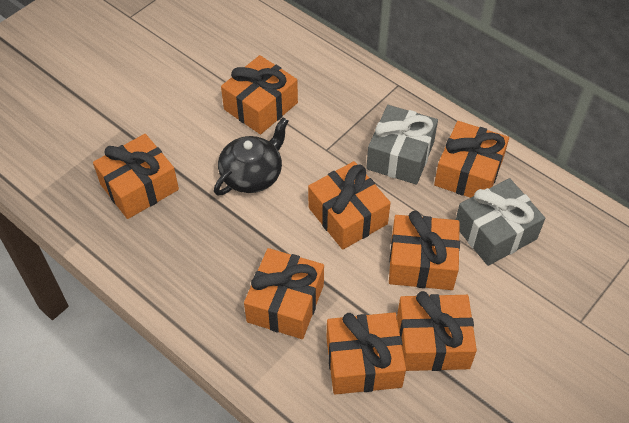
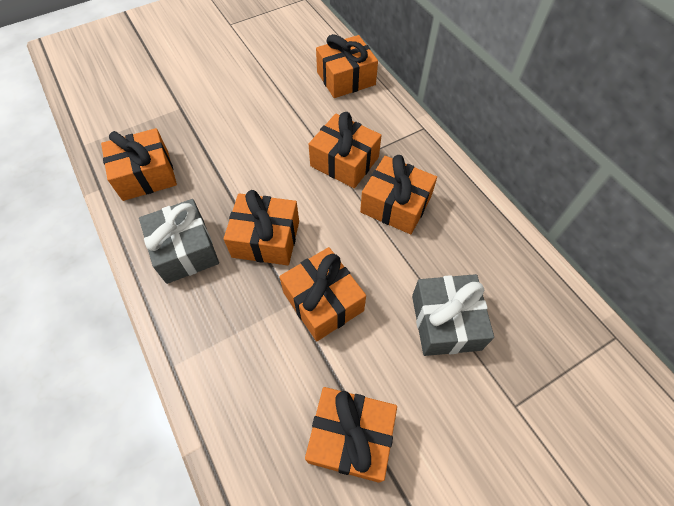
black teapot: 1 -> 0
orange gift: 8 -> 7

